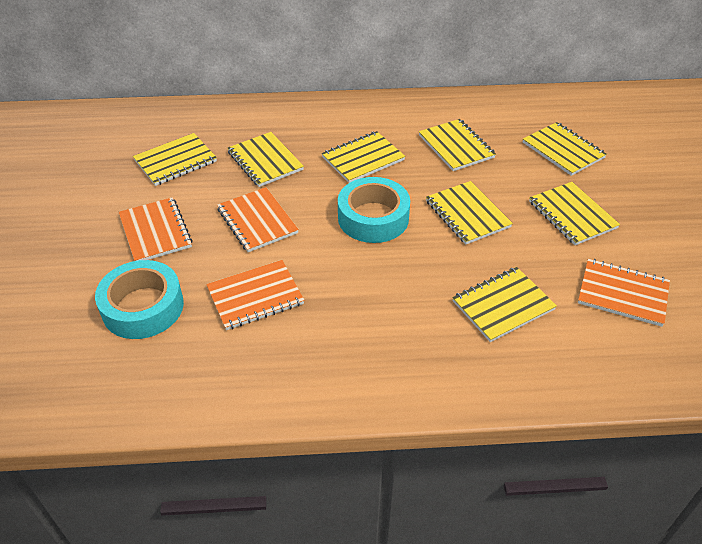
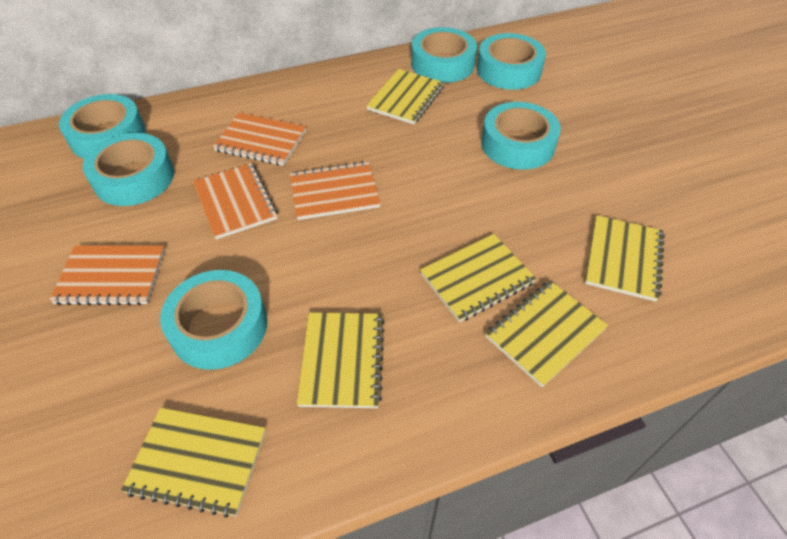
turquoise tape: 2 -> 6
yellow notebook: 8 -> 6

